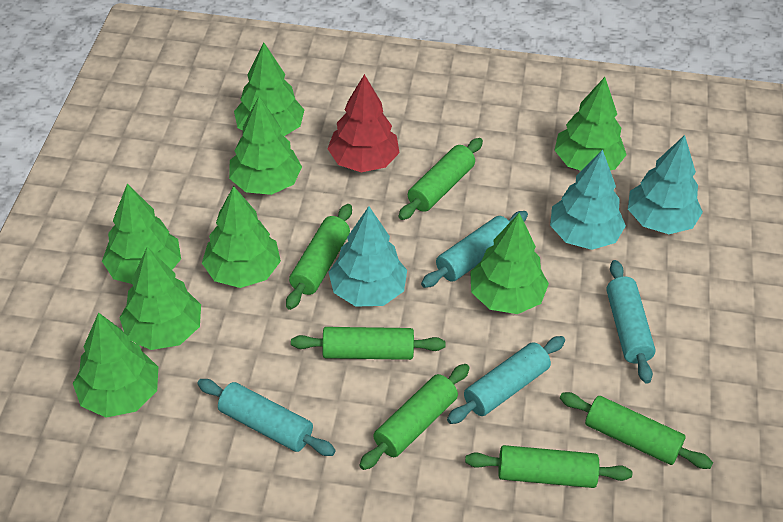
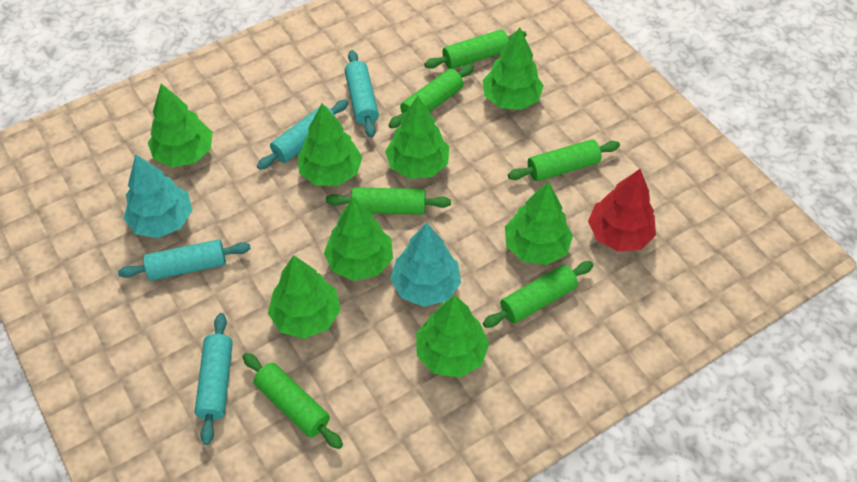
turquoise tree: 3 -> 2

